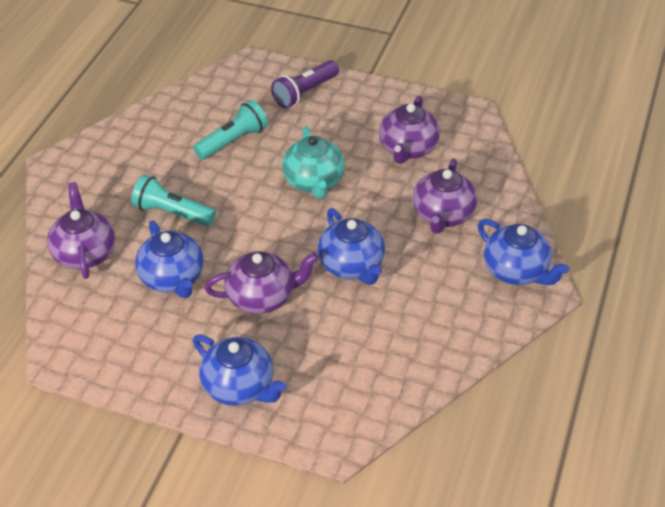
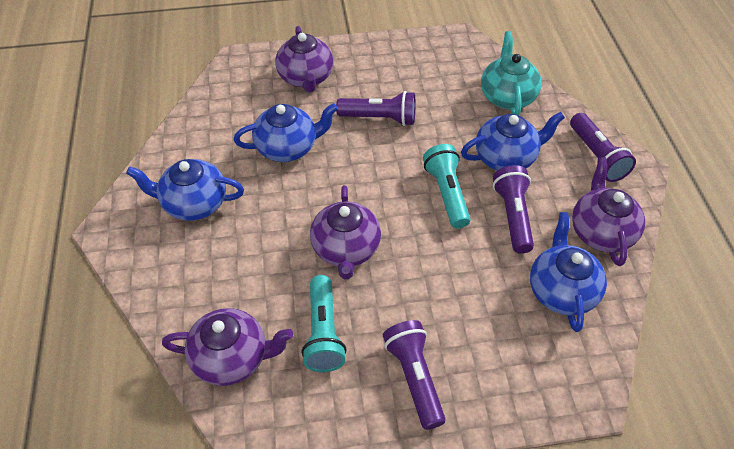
purple flashlight: 1 -> 4

